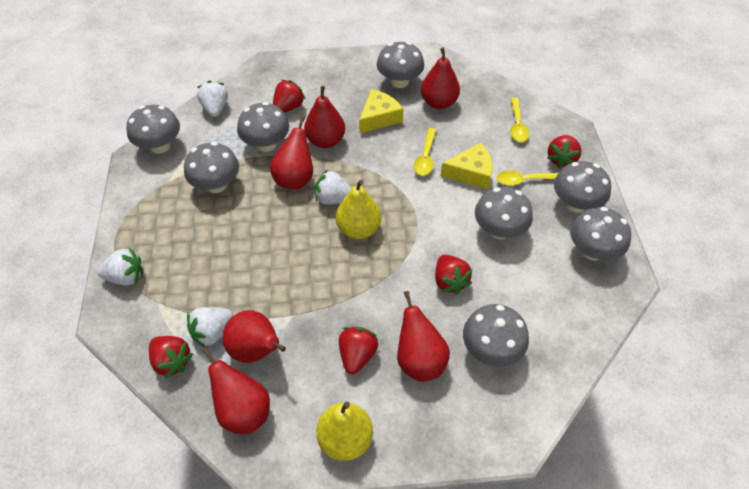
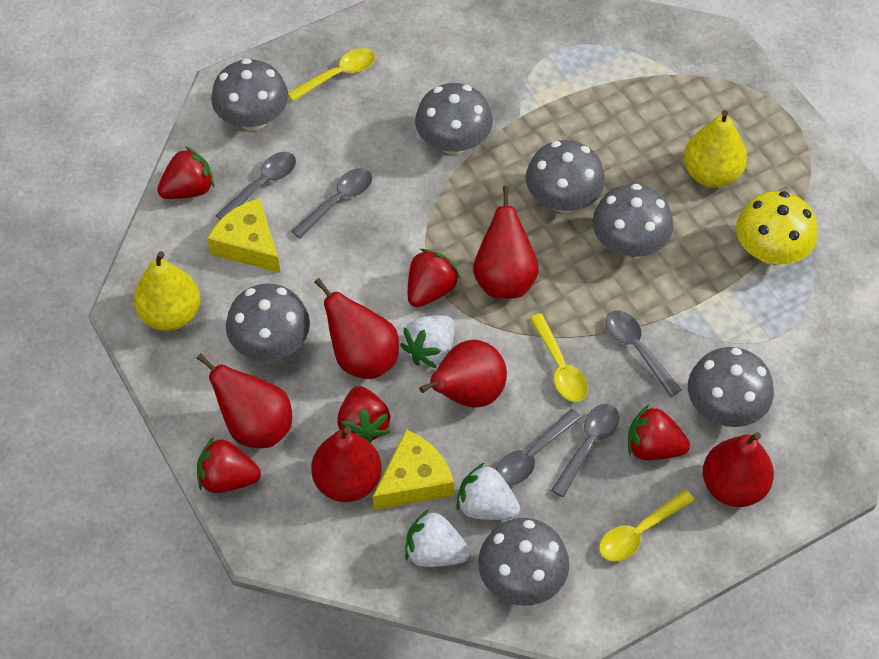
grey mushroom: 8 -> 7
grey spoon: 0 -> 5
white strawberry: 4 -> 3
yellow mushroom: 0 -> 1

